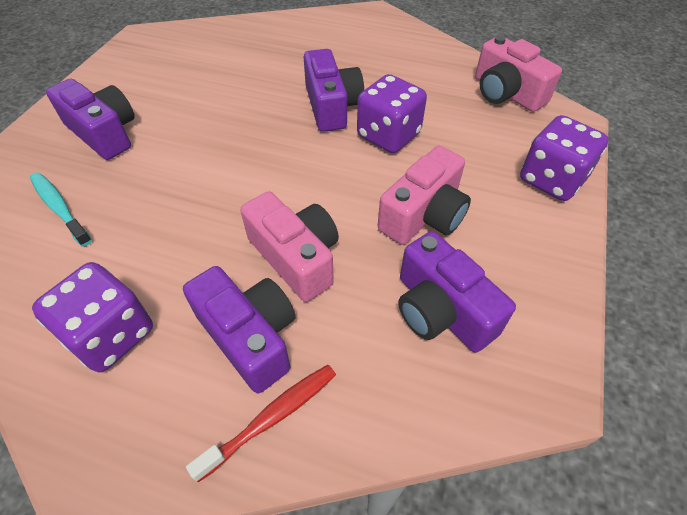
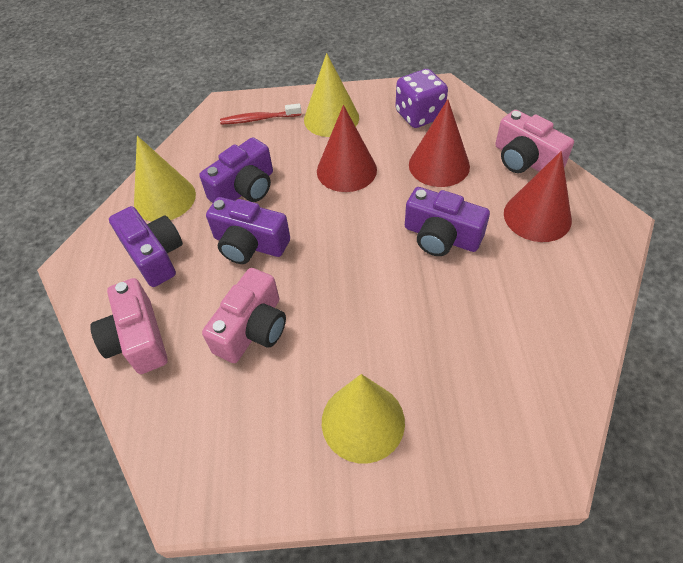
purple dice: 3 -> 1
red cone: 0 -> 3
turquoise toothbrush: 1 -> 0
yellow cone: 0 -> 3

